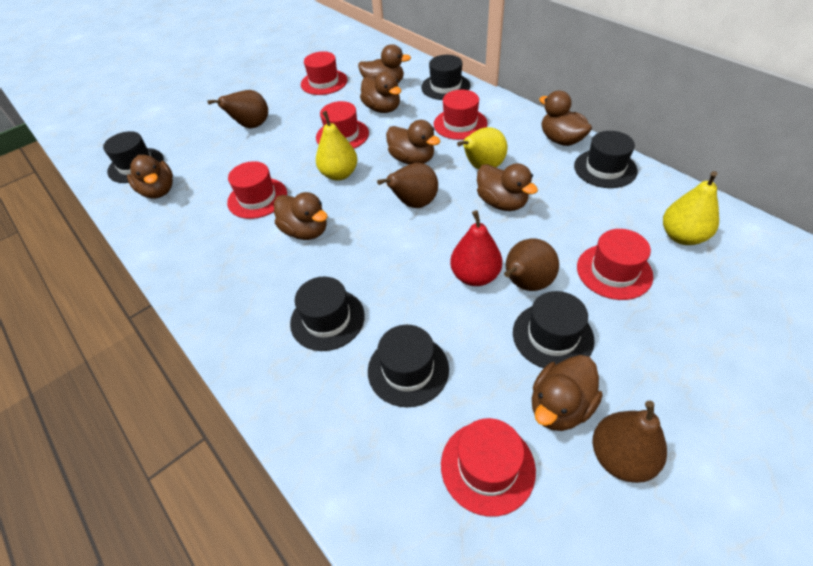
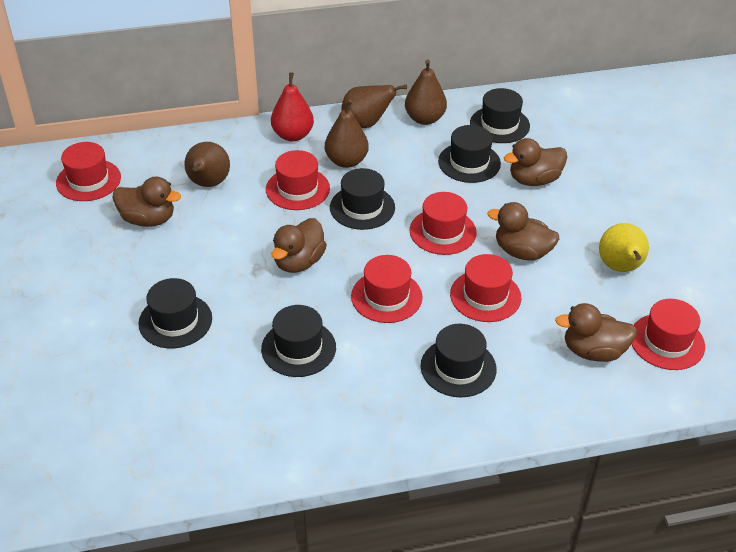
brown duck: 8 -> 5
yellow pear: 3 -> 1

